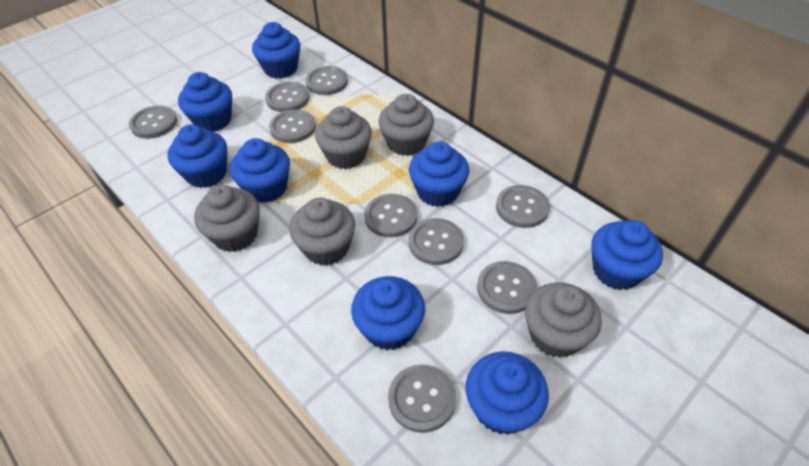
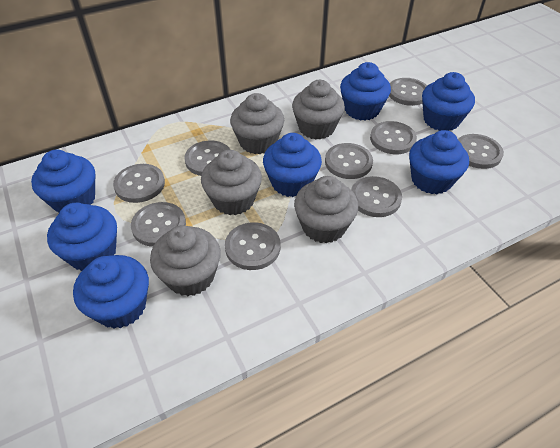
blue cupcake: 8 -> 7

